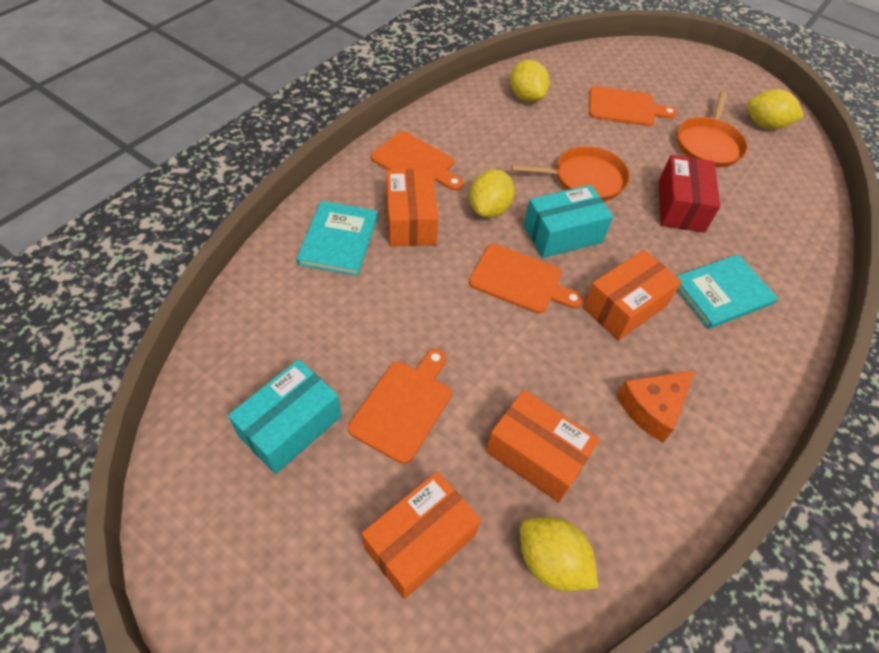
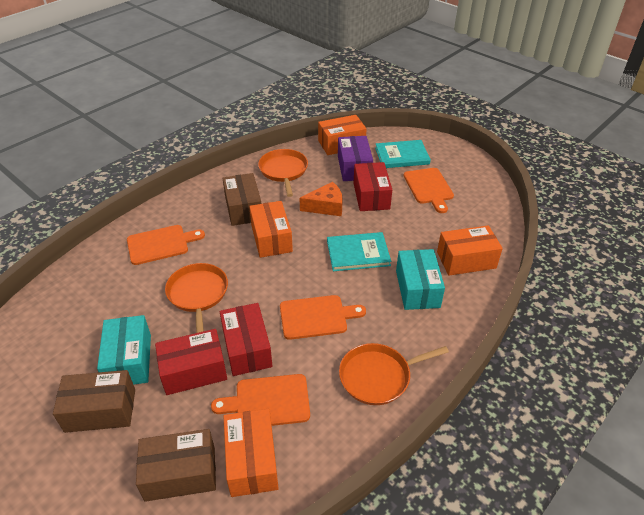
brown box: 0 -> 3
orange pan: 2 -> 3
purple box: 0 -> 1
red box: 1 -> 3
yellow lemon: 4 -> 0

